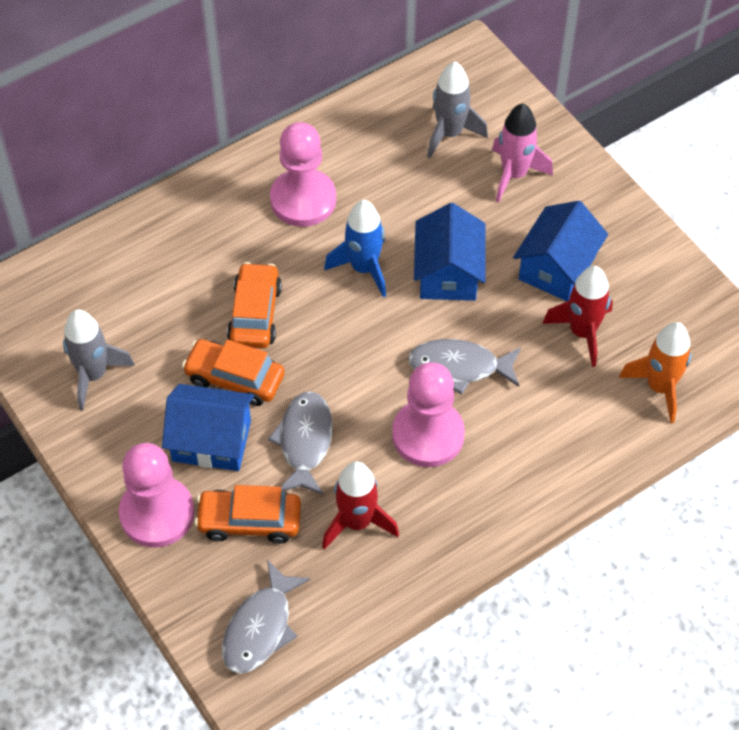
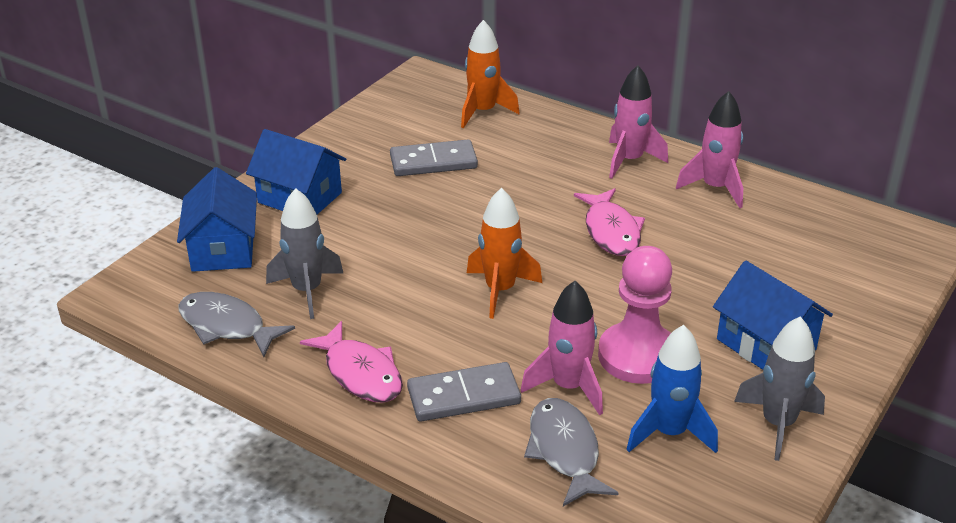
grey domino: 0 -> 2
grey fish: 3 -> 2
orange car: 3 -> 0
orange rocket: 1 -> 2
pink fish: 0 -> 2
pink pawn: 3 -> 1
pink rocket: 1 -> 3
red rocket: 2 -> 0

